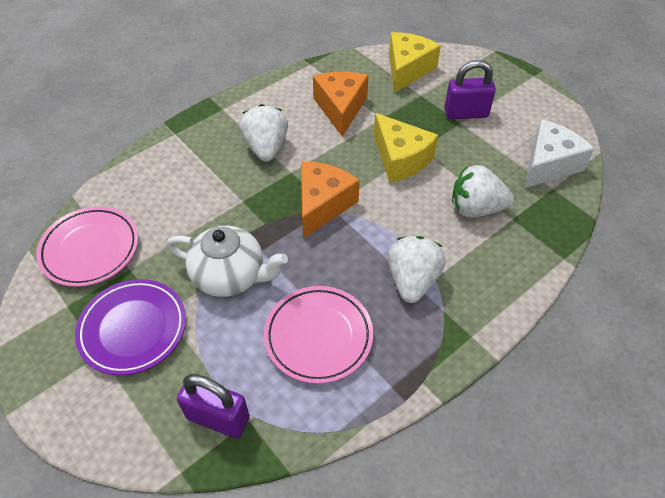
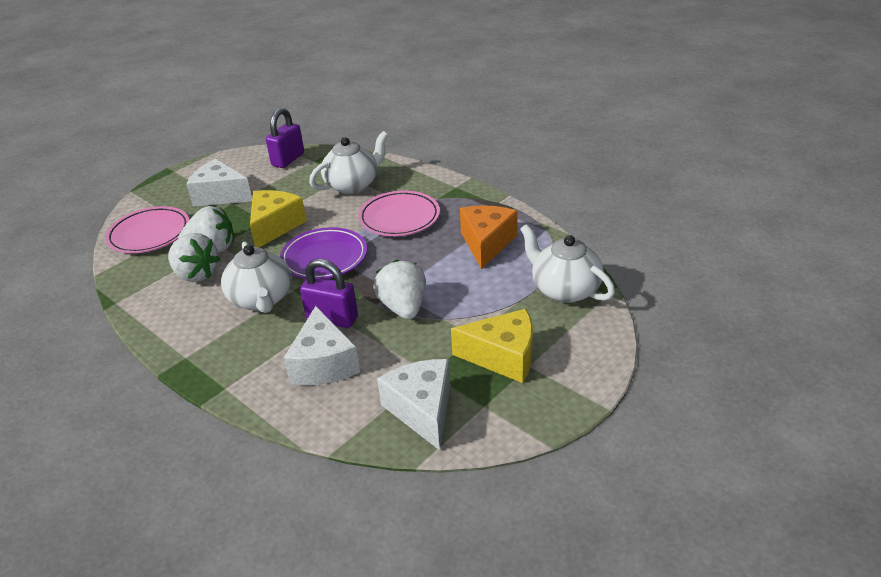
orange cheese: 2 -> 1
white cheese: 1 -> 3
white teapot: 1 -> 3

